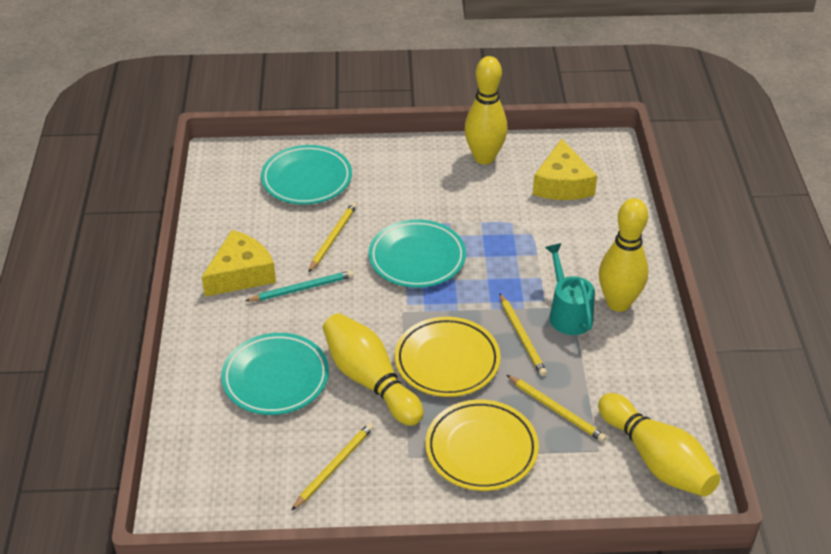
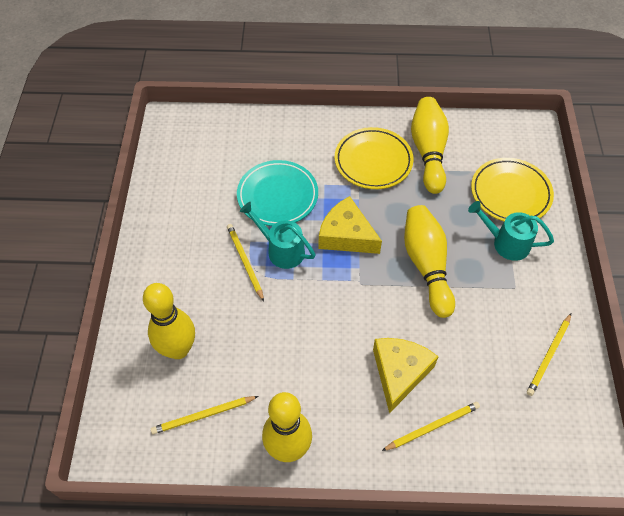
turquoise pencil: 1 -> 0
turquoise plate: 3 -> 1
turquoise watering can: 1 -> 2

